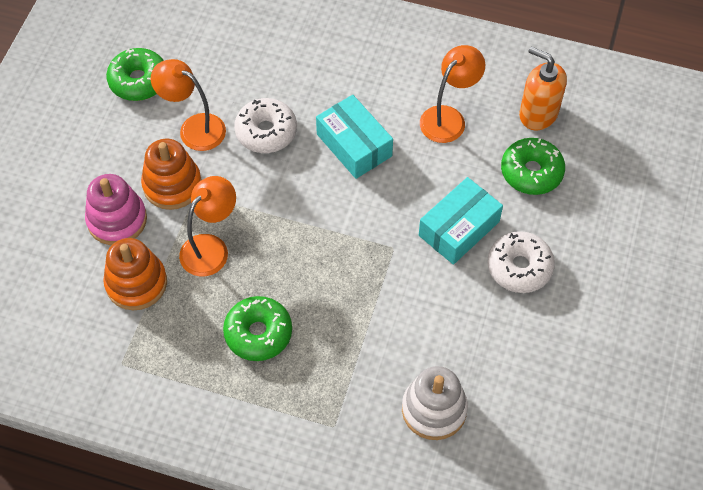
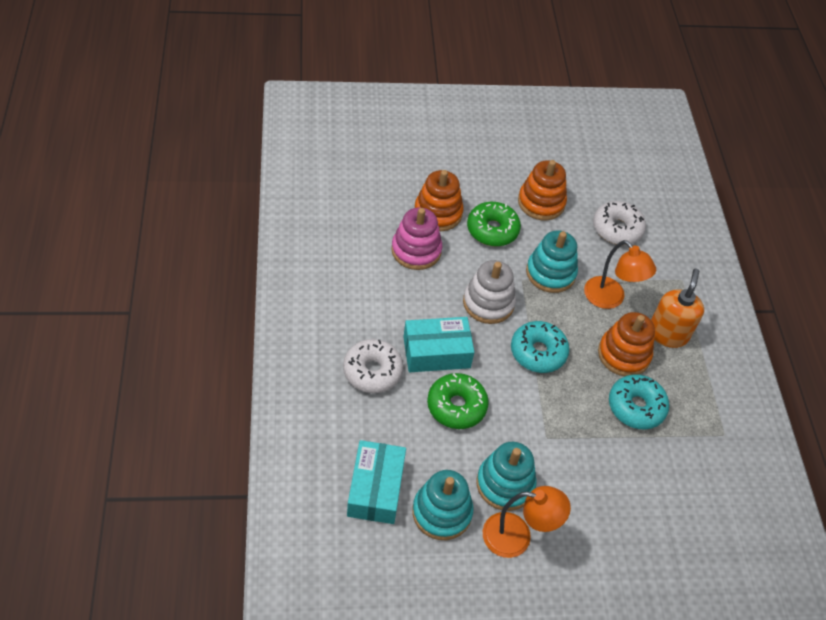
green donut: 3 -> 2
orange lamp: 3 -> 2
orange stacking toy: 2 -> 3
turquoise donut: 0 -> 2
turquoise stacking toy: 0 -> 3

